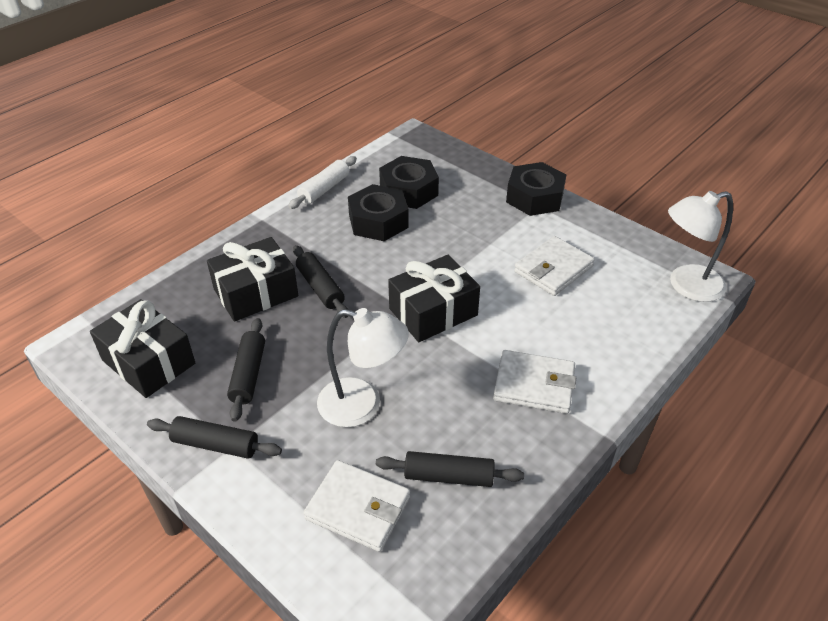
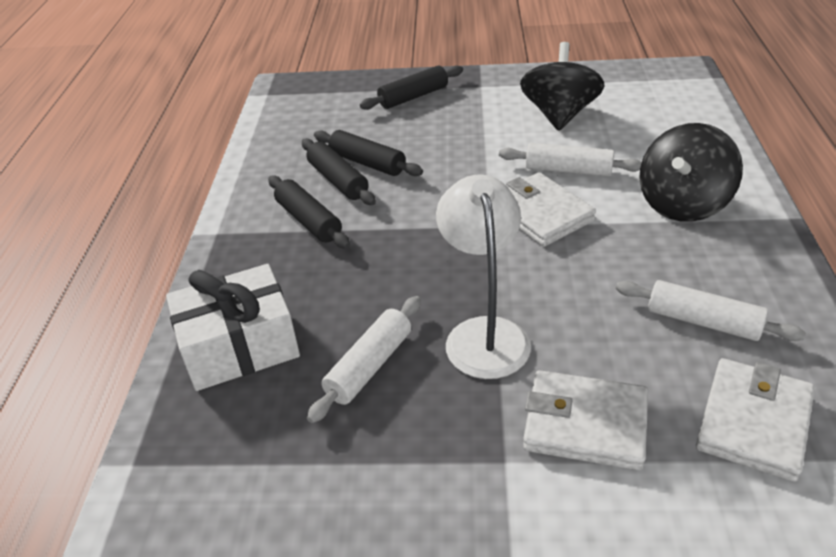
black gift: 3 -> 0
black nut: 3 -> 0
black spinning top: 0 -> 2
white gift: 0 -> 1
white lamp: 2 -> 1
white rolling pin: 1 -> 3

